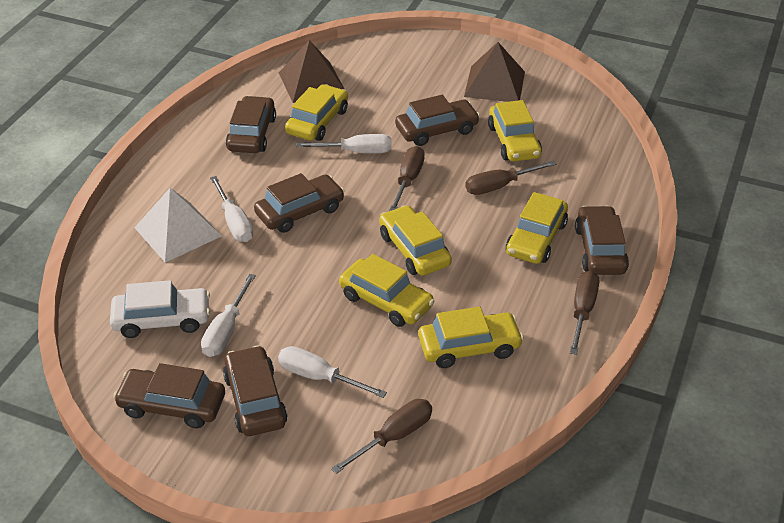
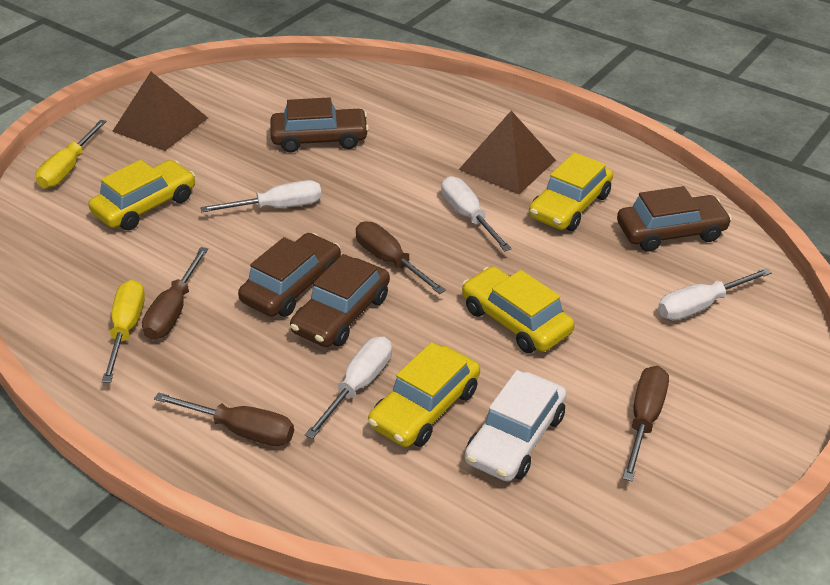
brown car: 6 -> 4
white pyramid: 1 -> 0
yellow car: 6 -> 4
yellow screwdriver: 0 -> 2

